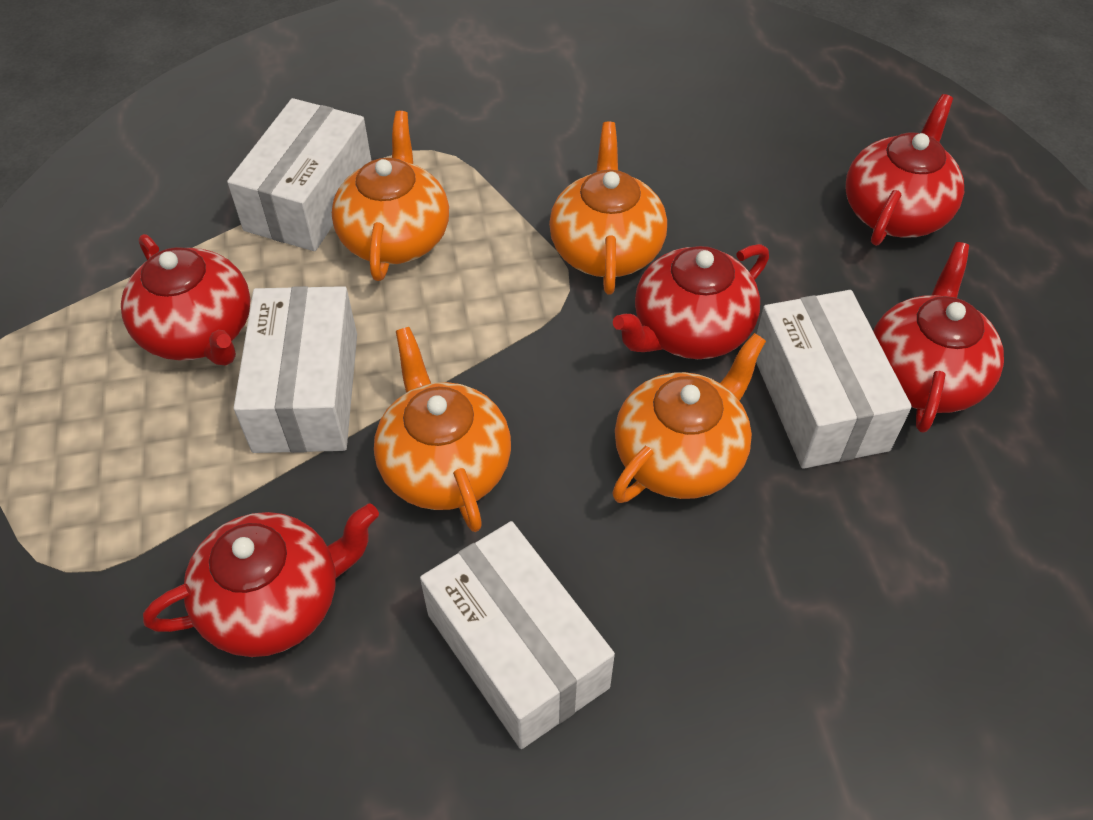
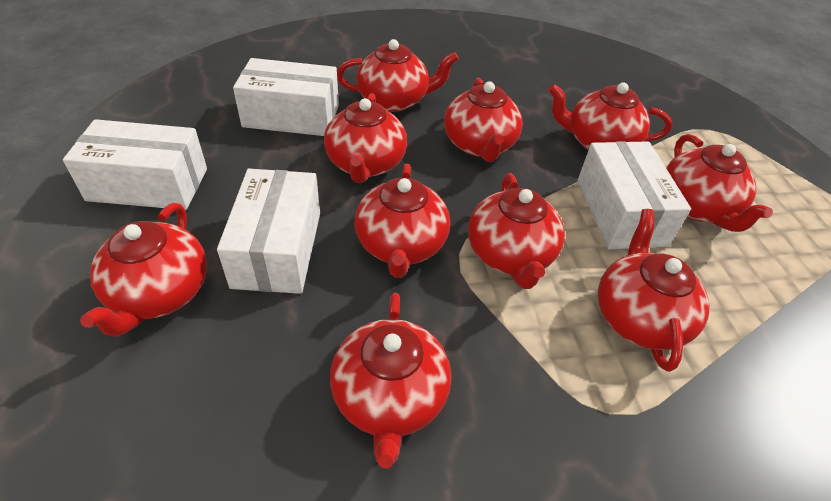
orange teapot: 4 -> 0
red teapot: 5 -> 10

